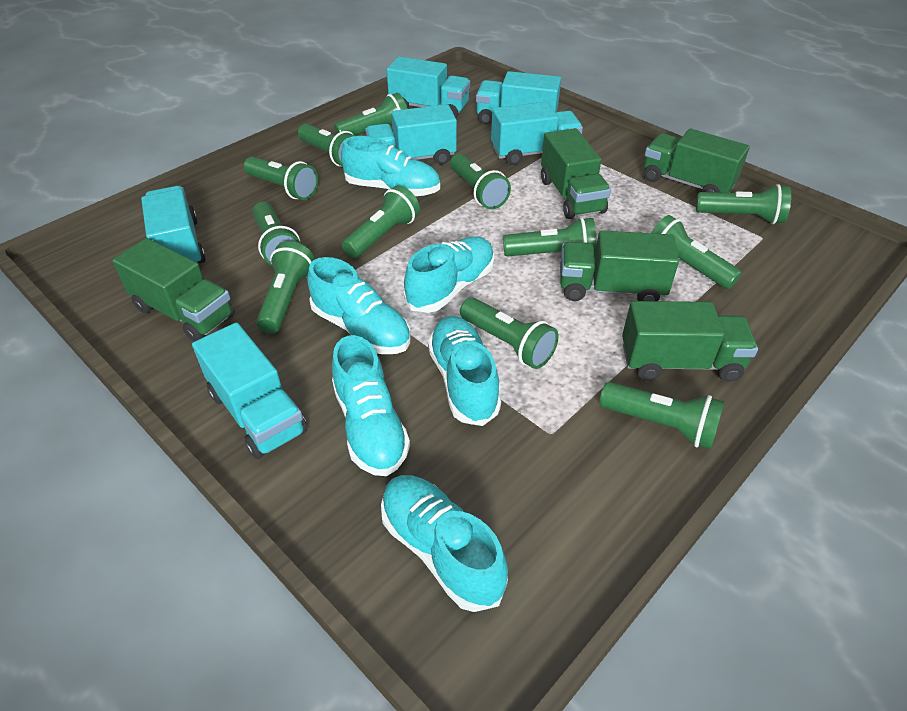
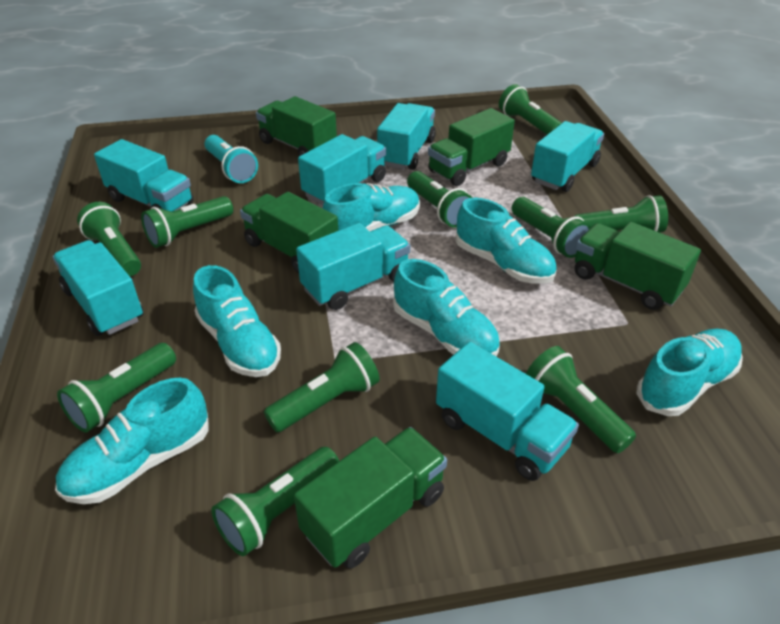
green flashlight: 12 -> 10
turquoise flashlight: 0 -> 1
turquoise truck: 6 -> 7

